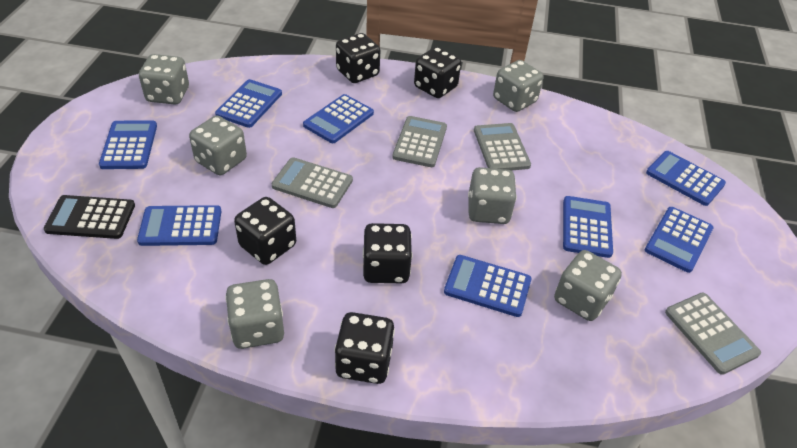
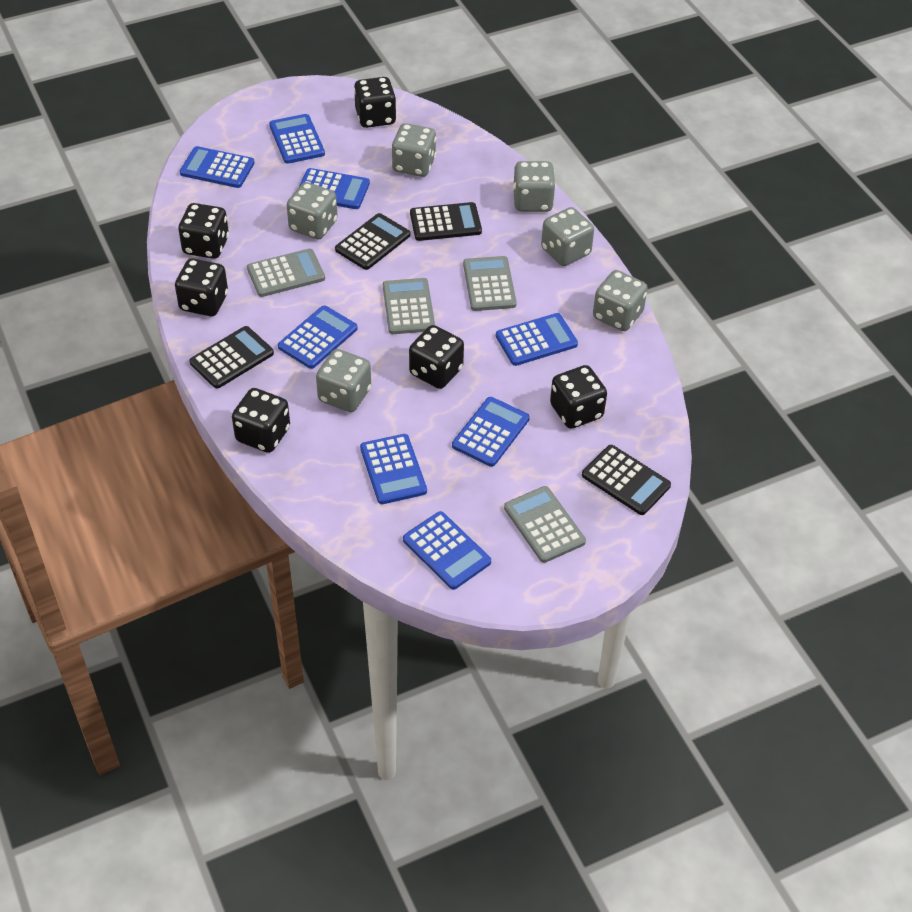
black calculator: 1 -> 4
black dice: 5 -> 6

